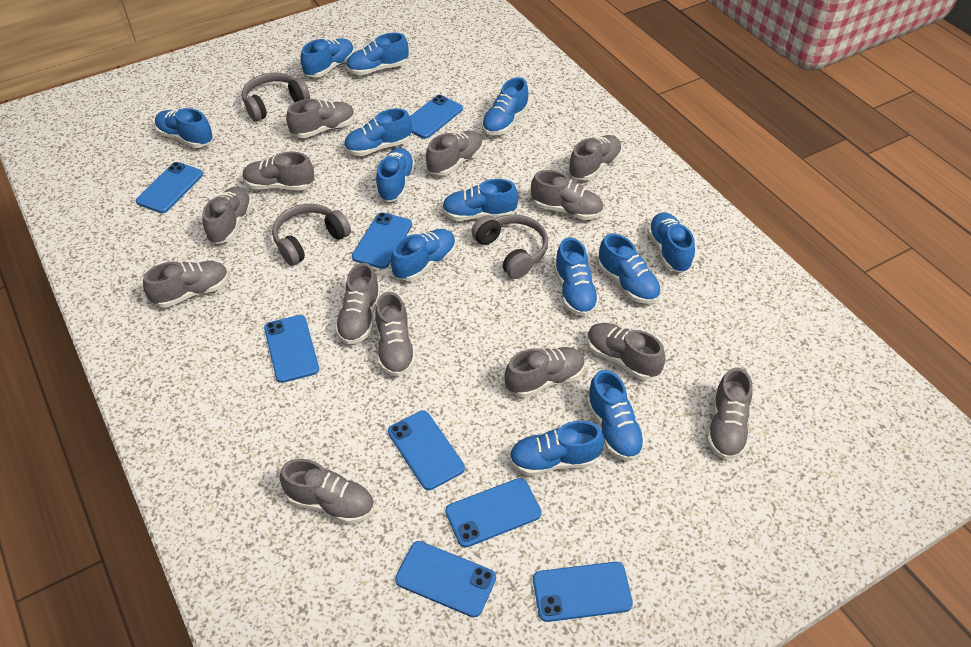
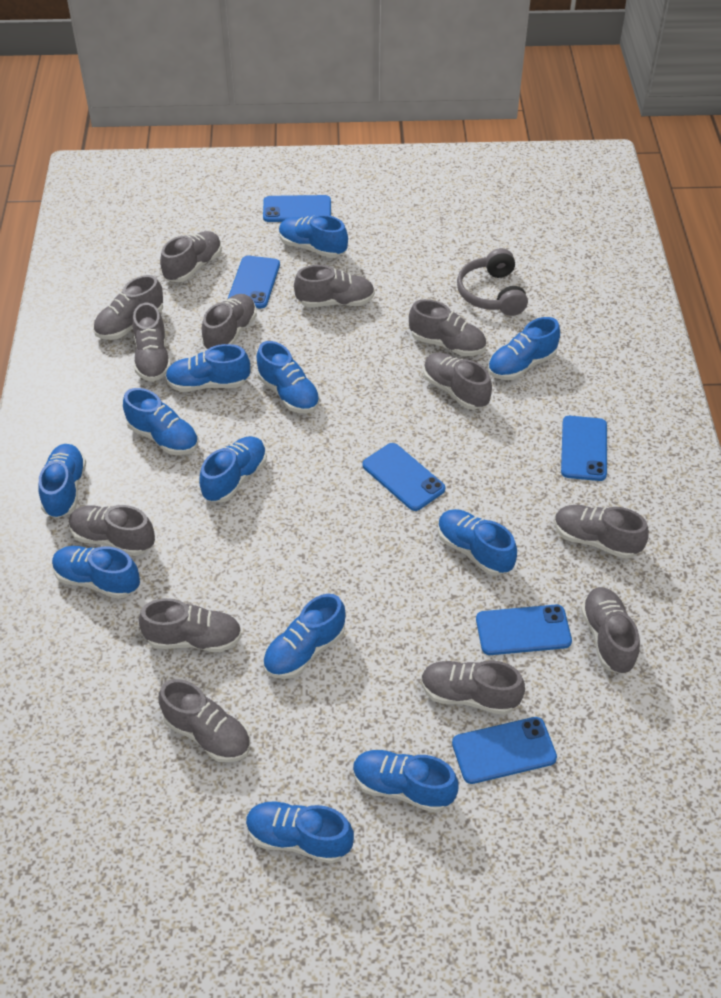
blue phone: 8 -> 6
blue shoe: 13 -> 12
grey headphones: 3 -> 1

